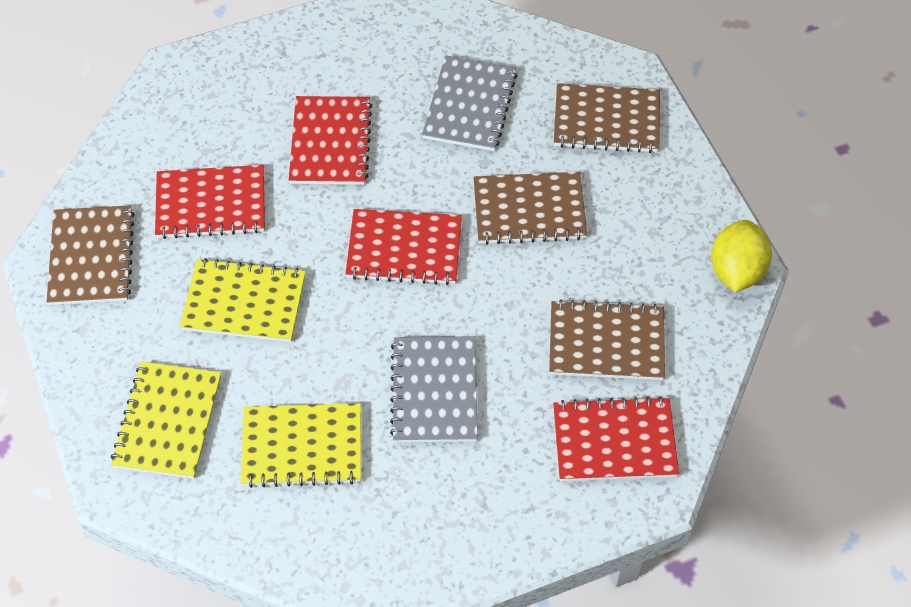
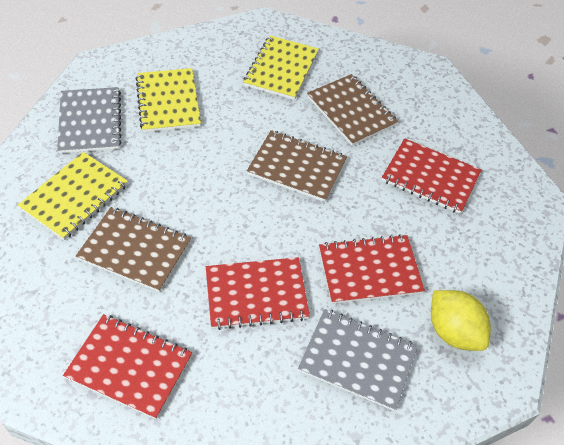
brown notebook: 4 -> 3

